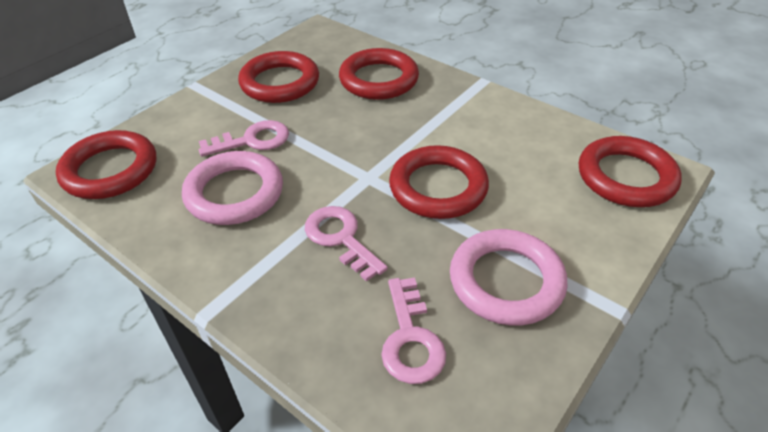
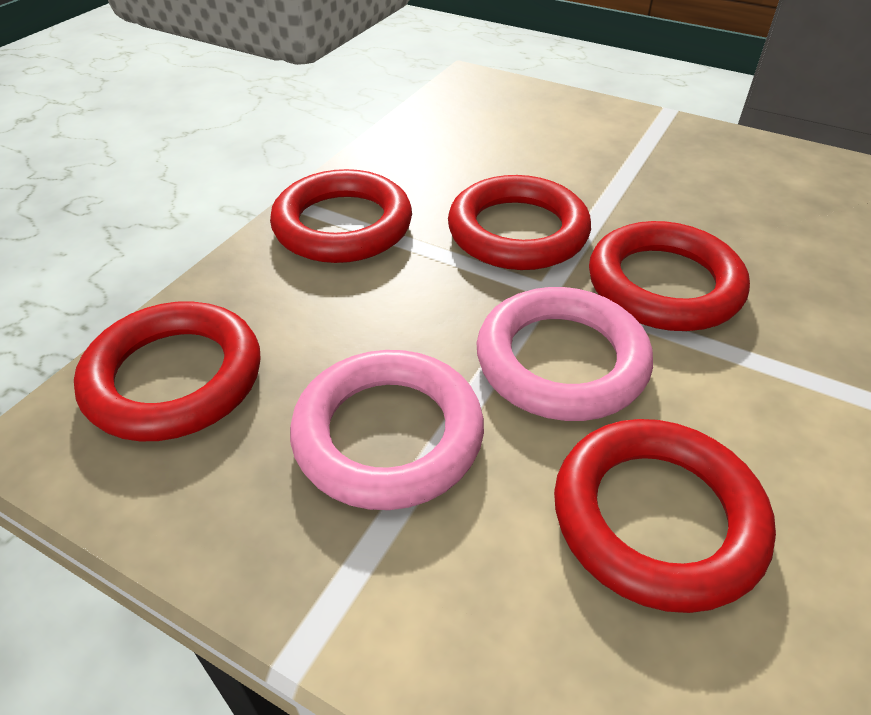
pink key: 3 -> 0

